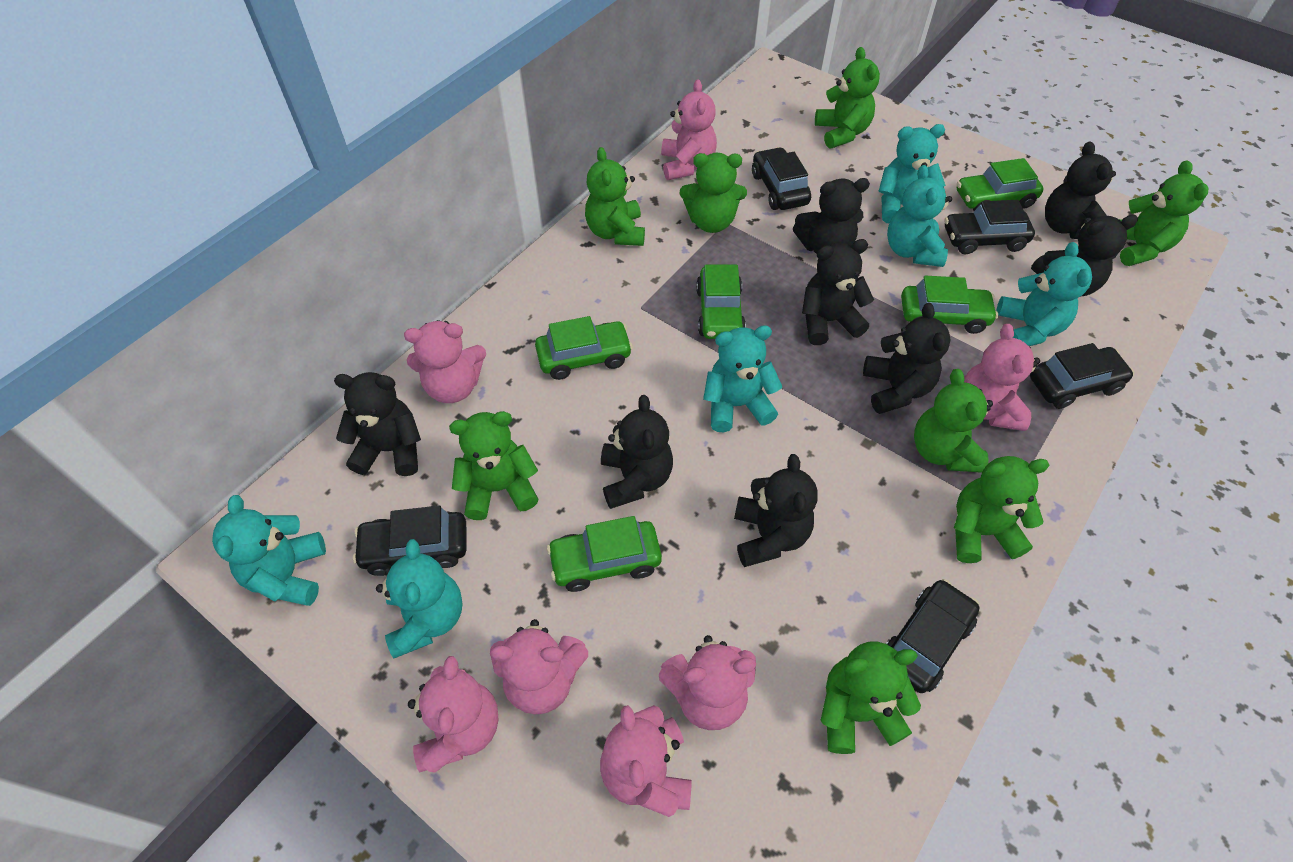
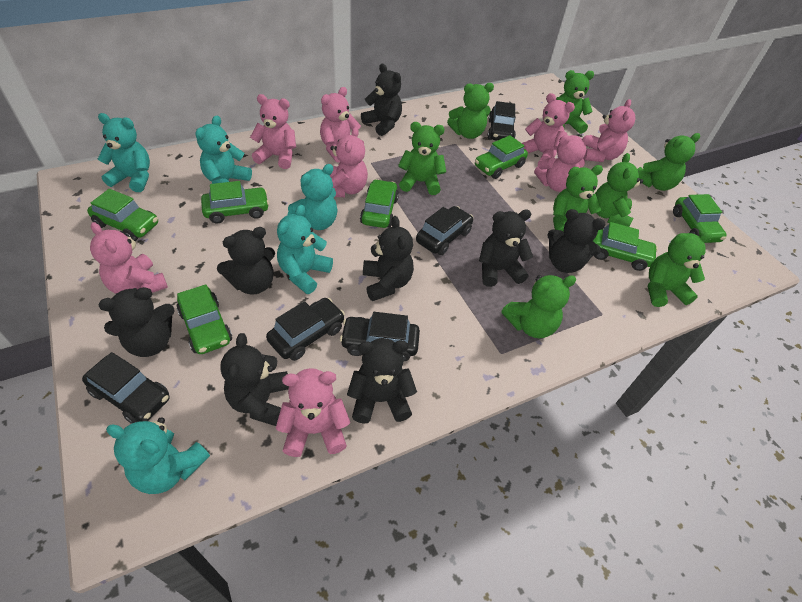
green car: 5 -> 7
pink teddy bear: 7 -> 8
turquoise teddy bear: 6 -> 5

